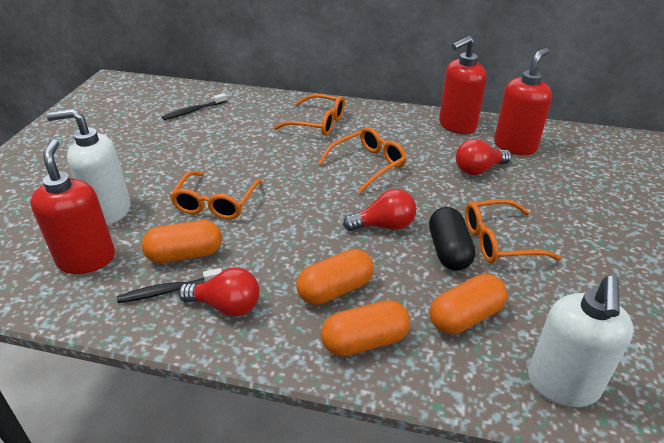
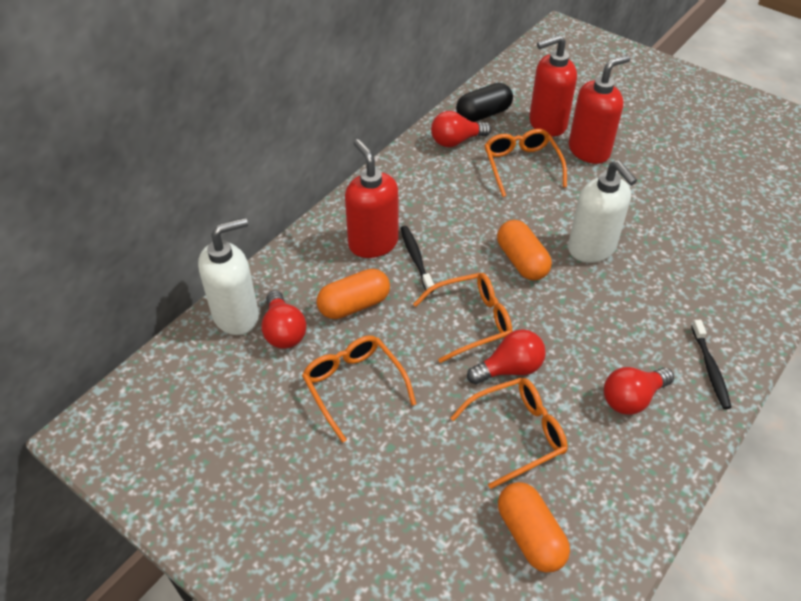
orange capsule: 4 -> 3
red light bulb: 3 -> 4

